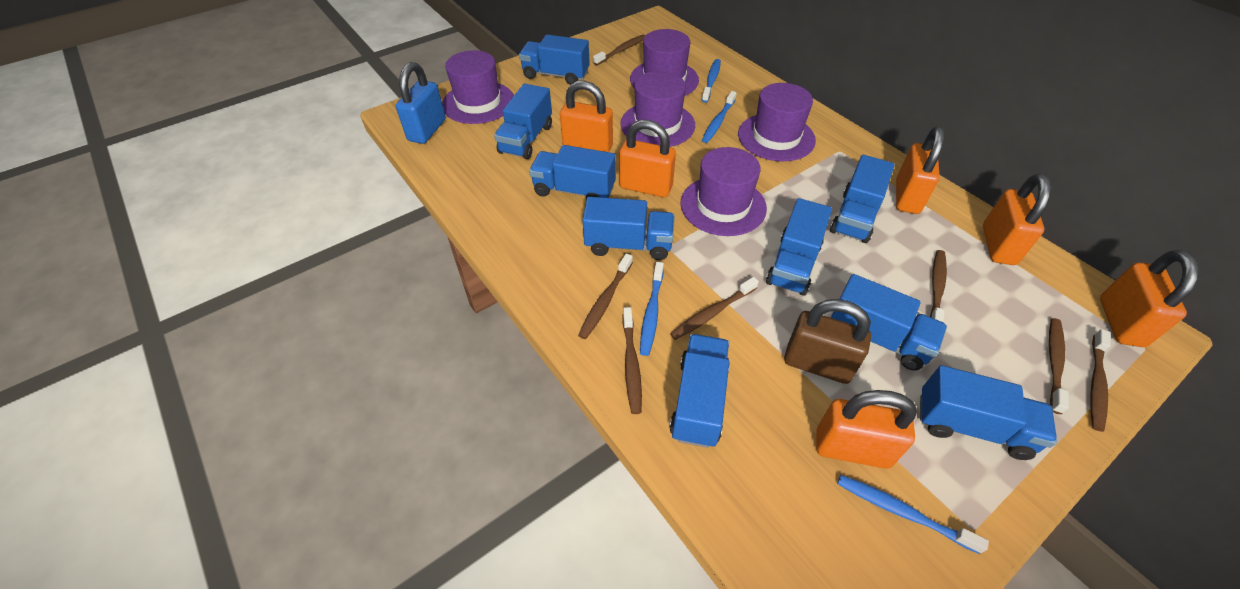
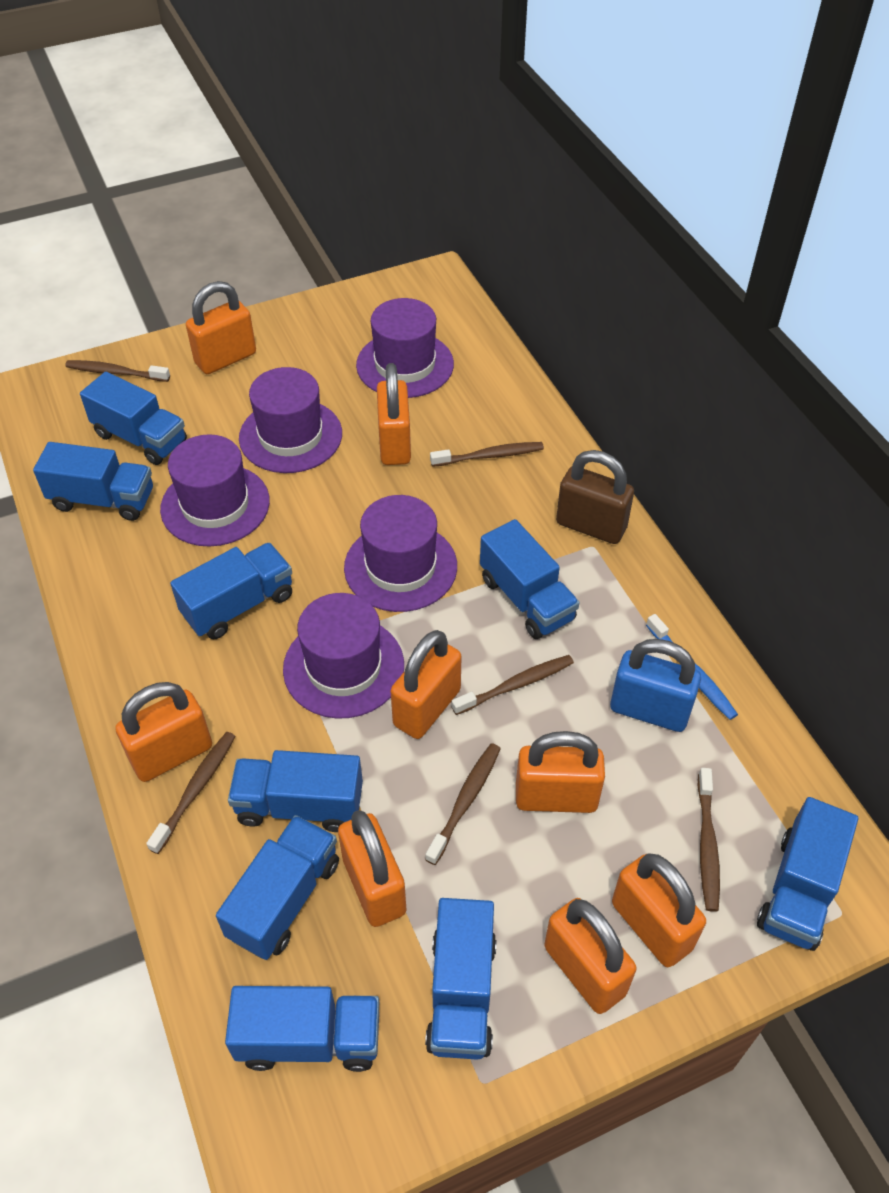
blue toothbrush: 4 -> 1
brown toothbrush: 7 -> 6
orange padlock: 6 -> 8

